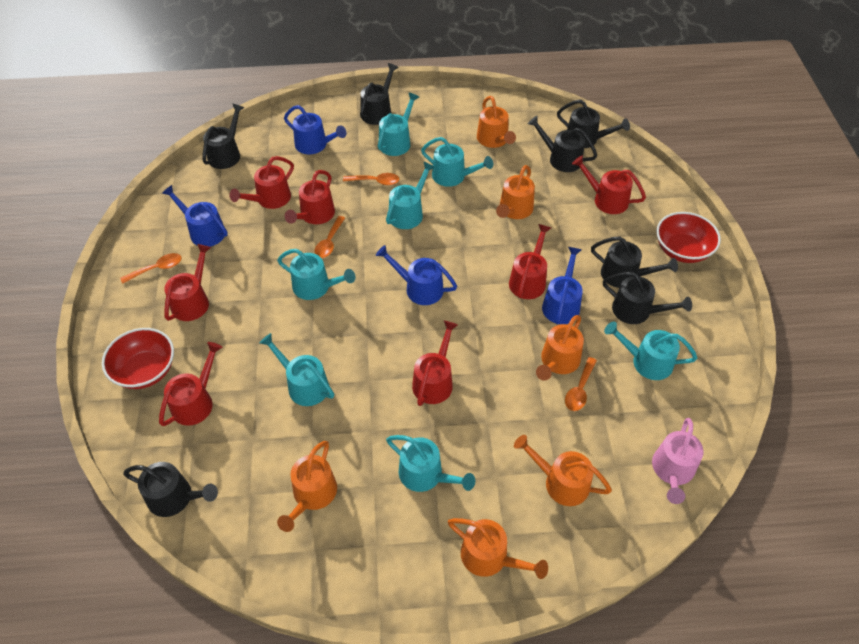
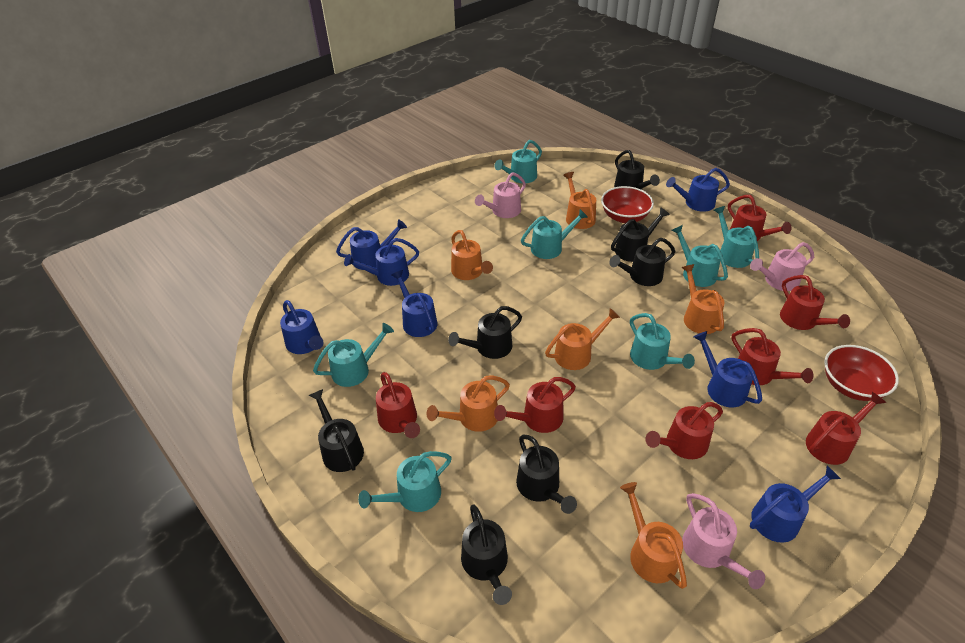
blue watering can: 4 -> 7
orange spoon: 4 -> 0
pink watering can: 1 -> 3

